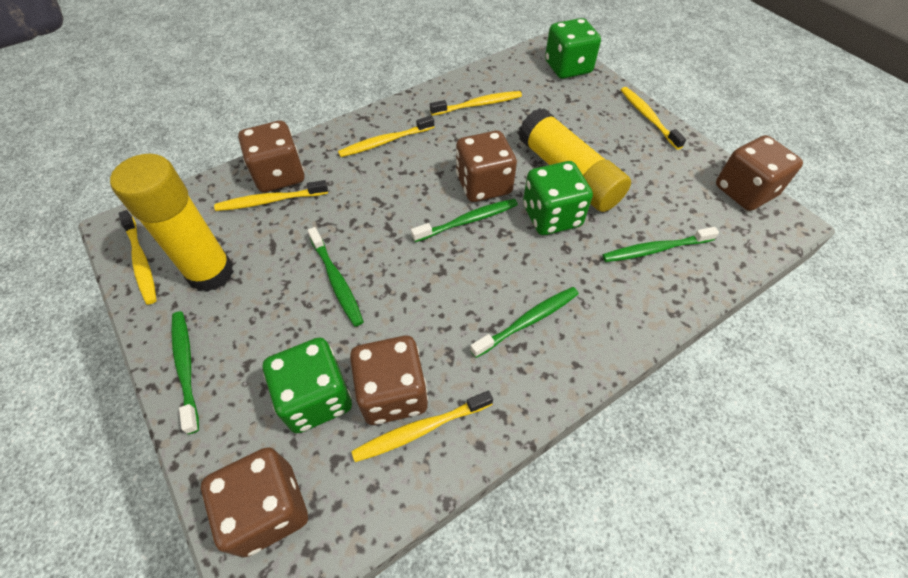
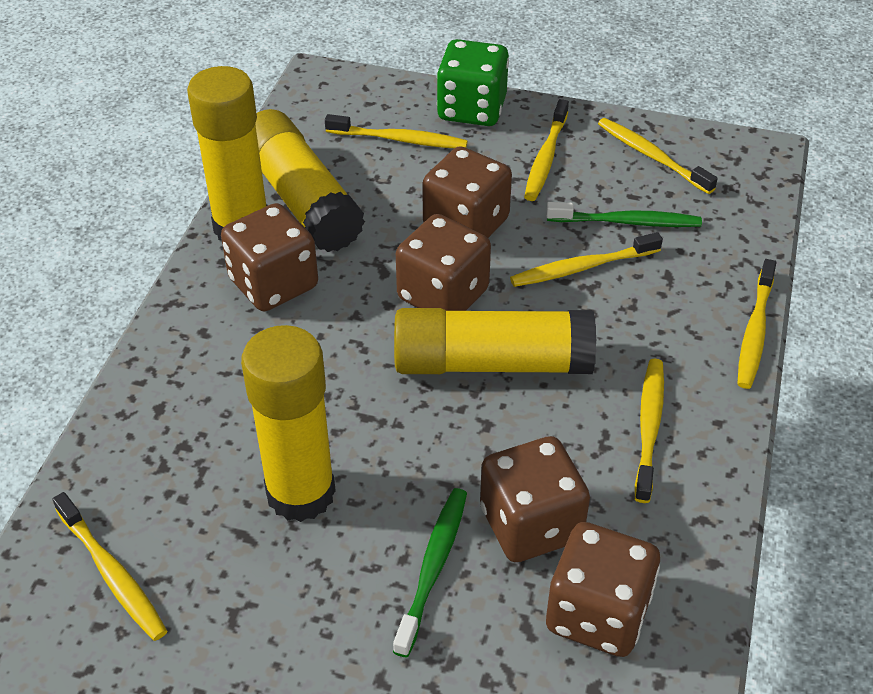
green dice: 3 -> 1
green toothbrush: 5 -> 2
yellow glue stick: 2 -> 4
yellow toothbrush: 6 -> 7

